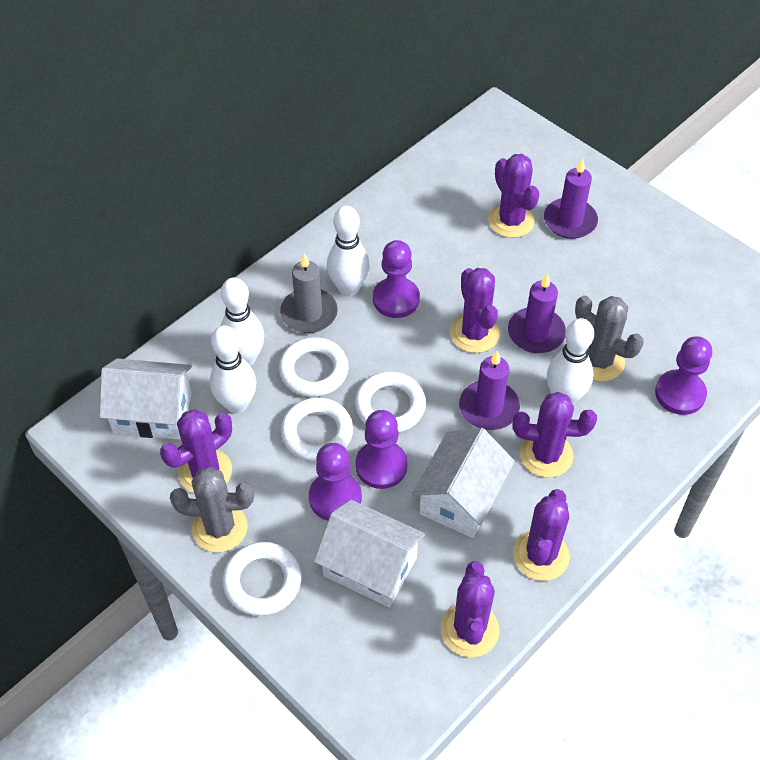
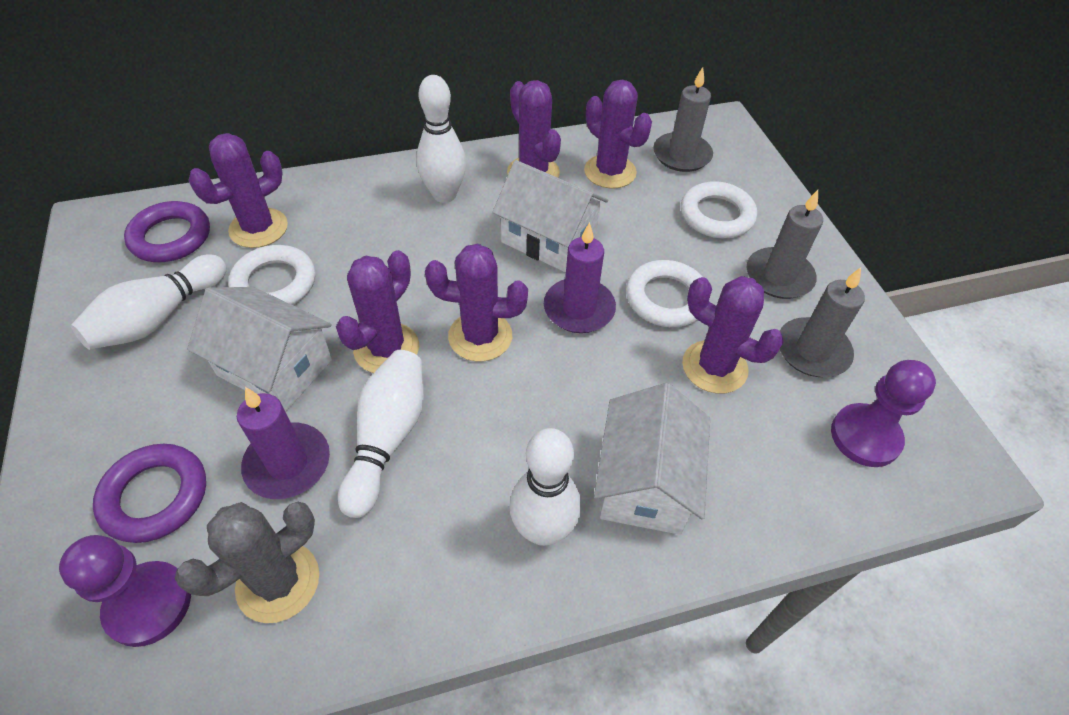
grey cactus: 2 -> 1
grey candle: 1 -> 3
purple candle: 3 -> 2
purple pawn: 4 -> 2
purple ring: 0 -> 2
white ring: 4 -> 3

